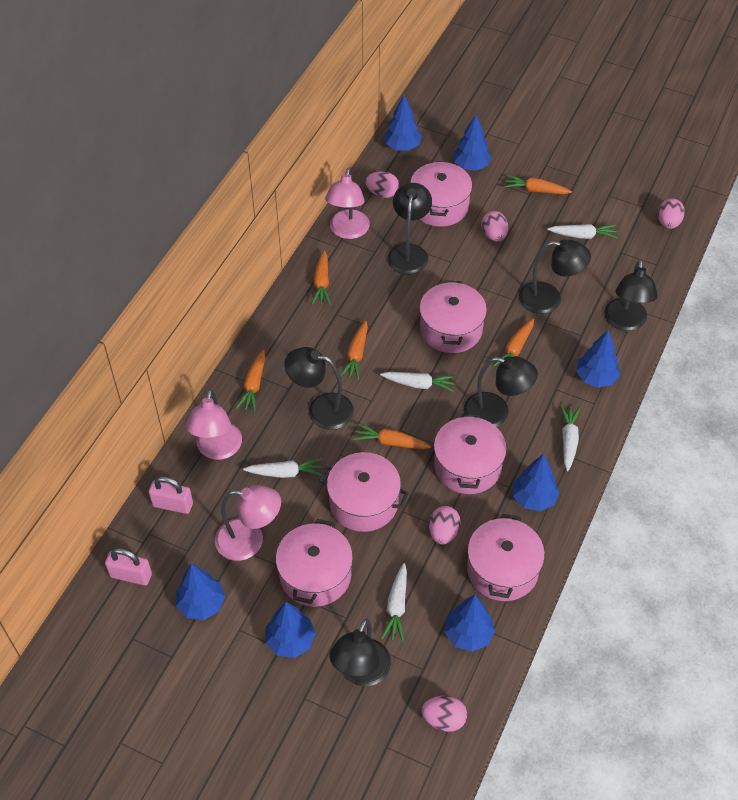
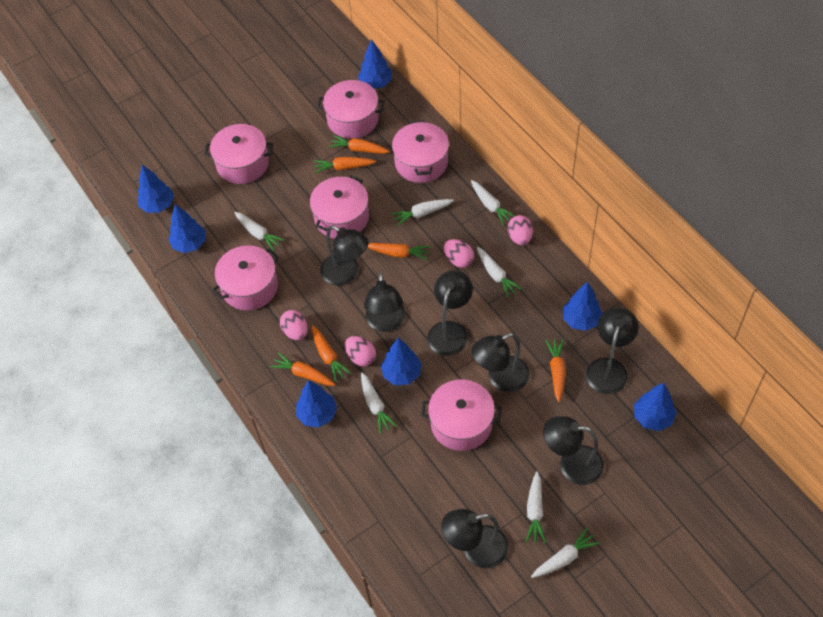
black lamp: 6 -> 7
pink egg: 5 -> 4
pink lamp: 3 -> 0
pink padlock: 2 -> 0
white carrot: 5 -> 7

